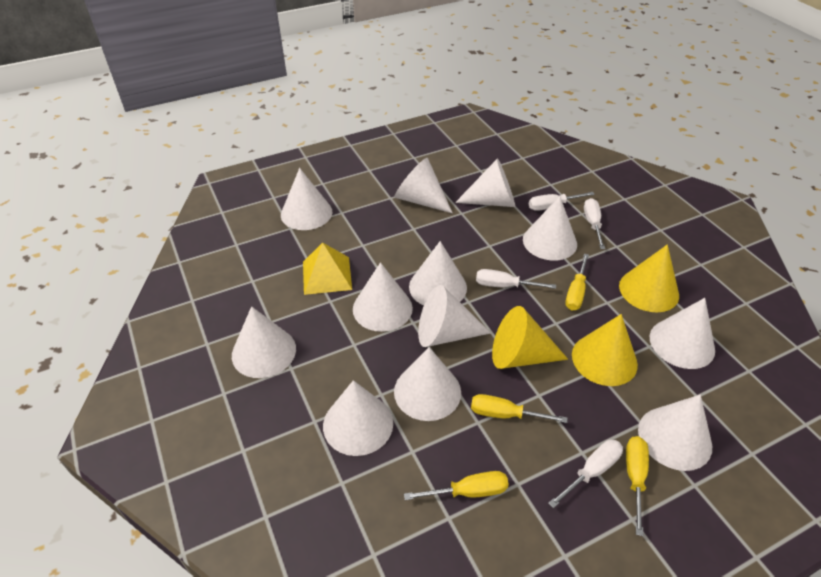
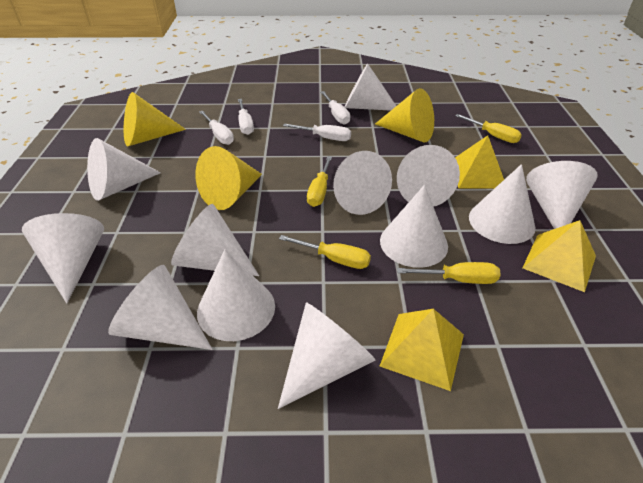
yellow pyramid: 1 -> 3

